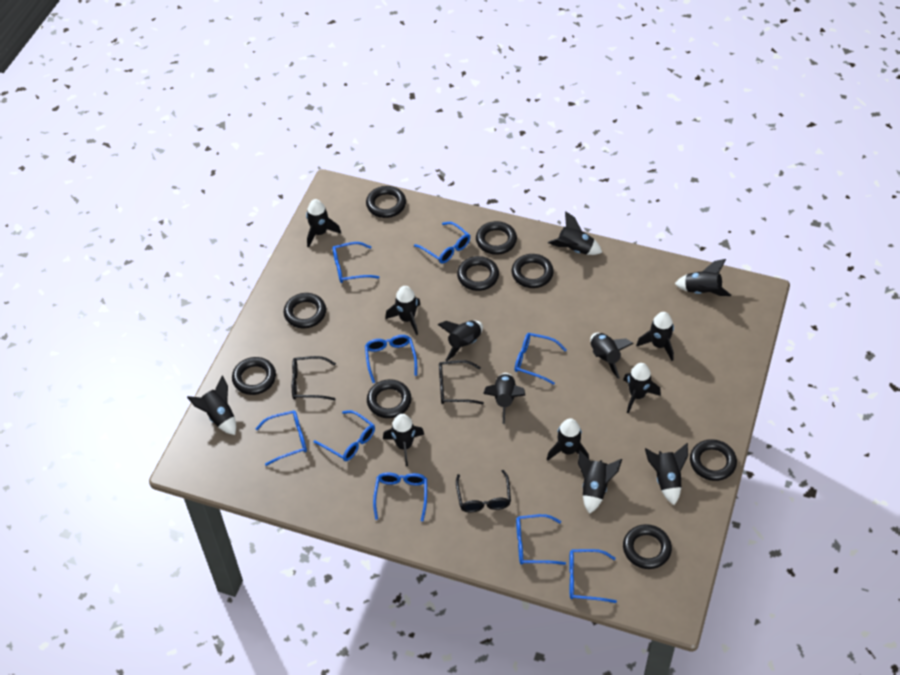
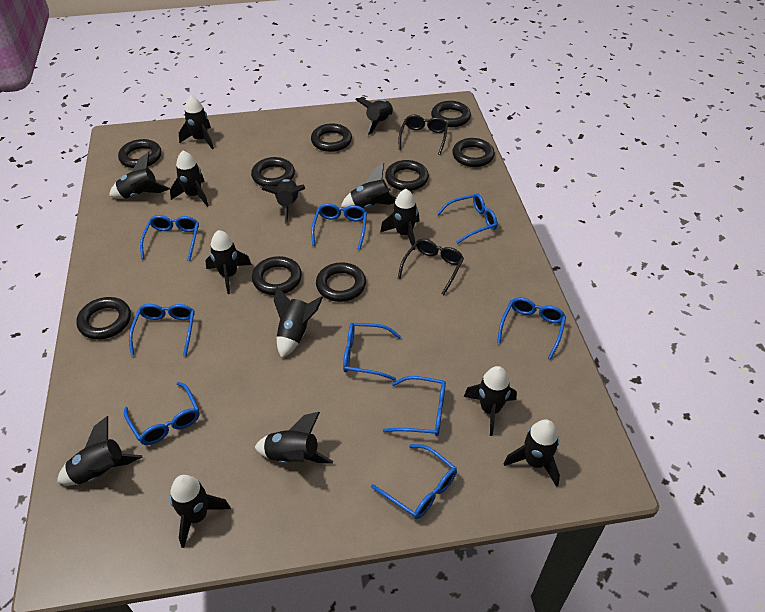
black glasses: 3 -> 2

